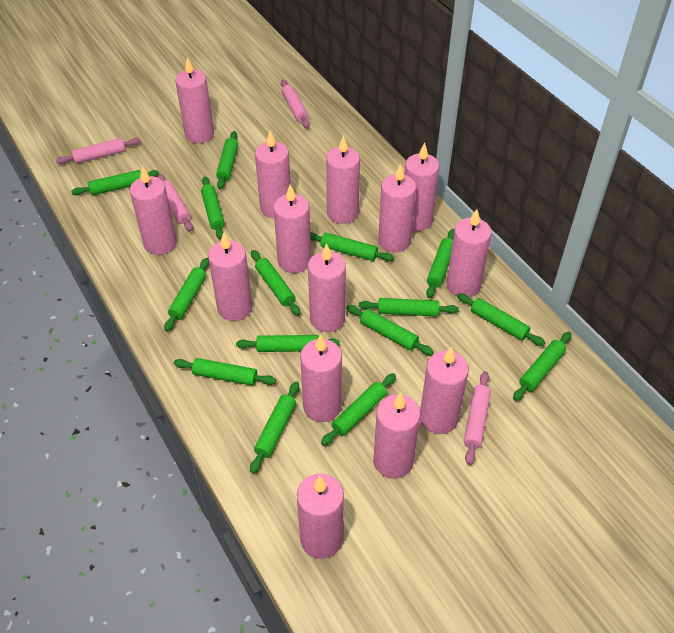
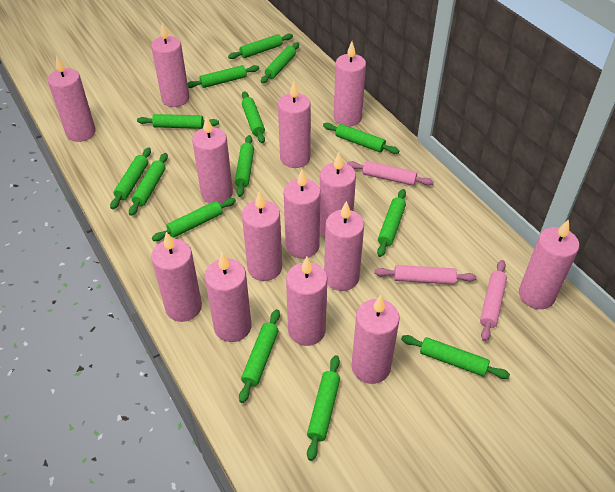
green rolling pin: 15 -> 14
pink rolling pin: 4 -> 3

